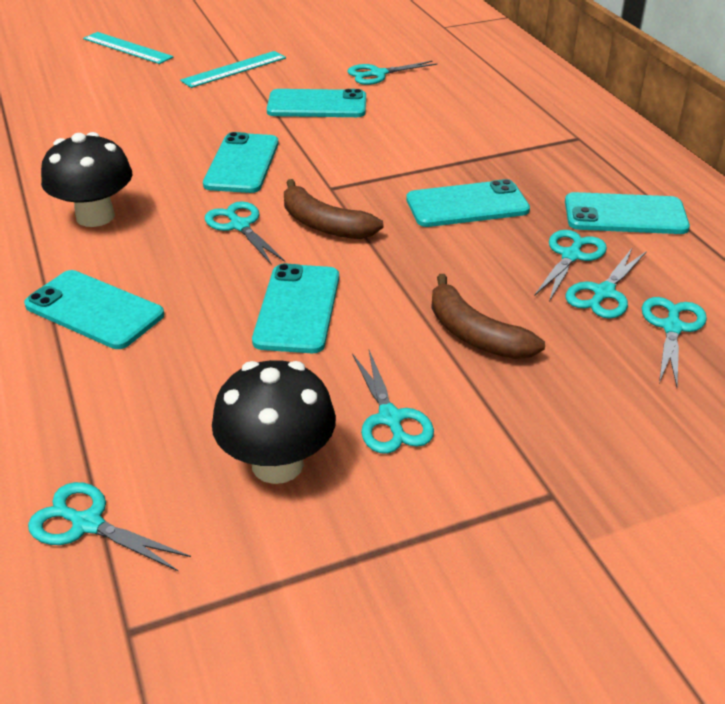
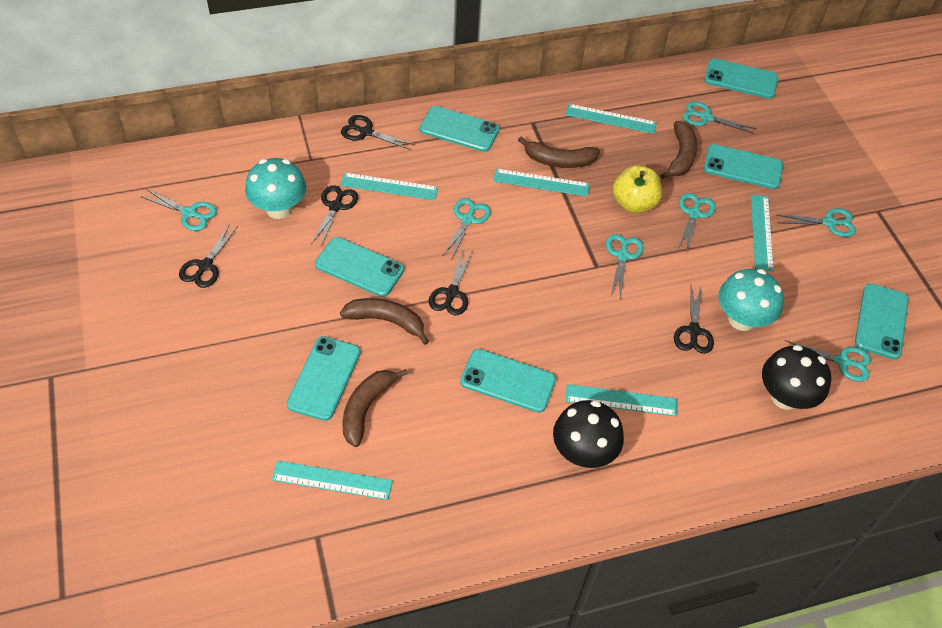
black scissors: 0 -> 5
brown banana: 2 -> 4
turquoise mushroom: 0 -> 2
turquoise phone: 6 -> 7
turquoise ruler: 2 -> 6
yellow apple: 0 -> 1

